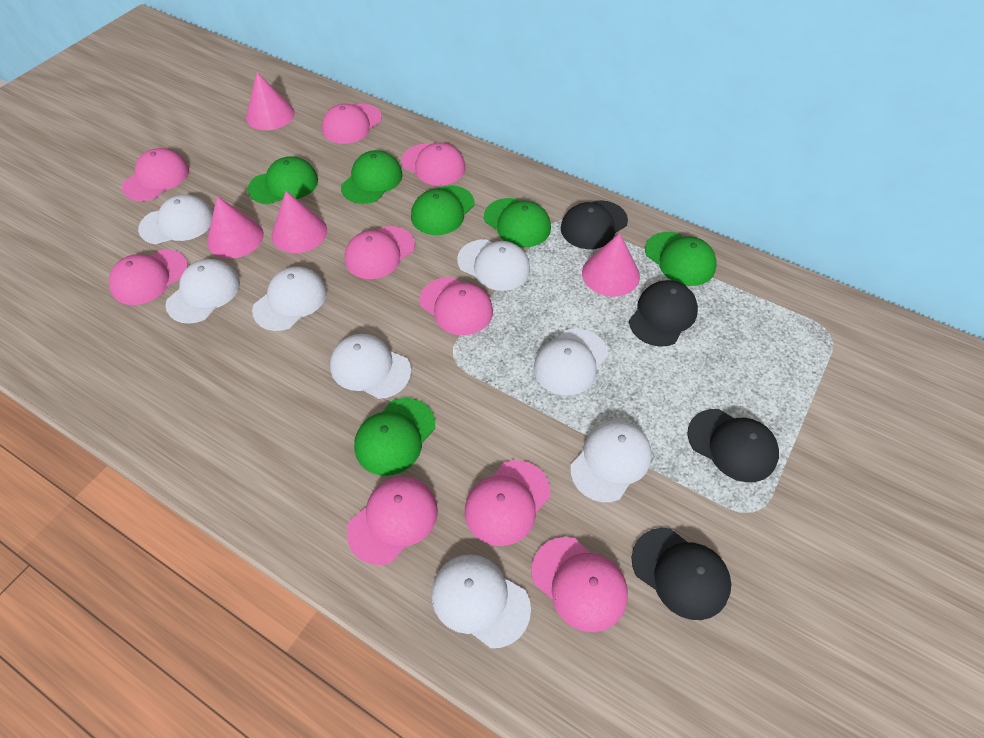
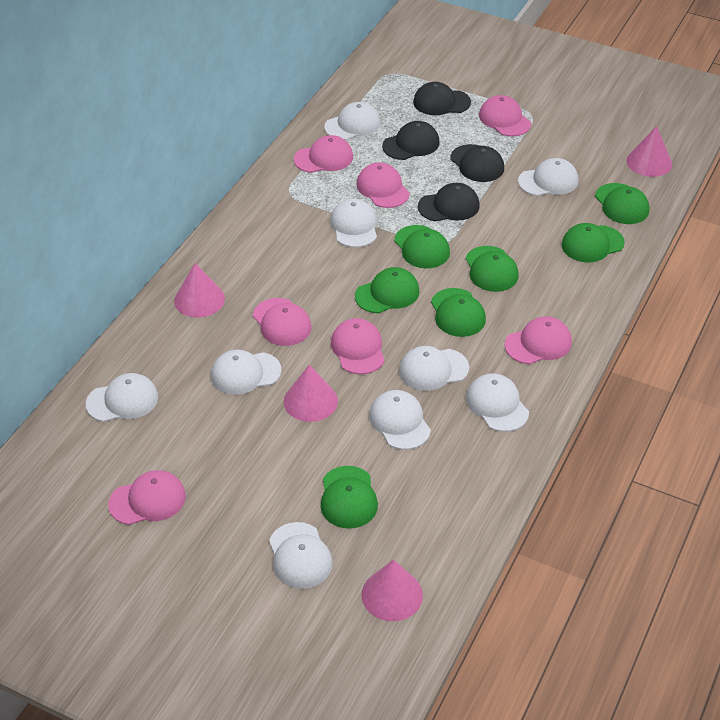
green cap: 6 -> 7
pink cap: 9 -> 7
white cap: 8 -> 9

